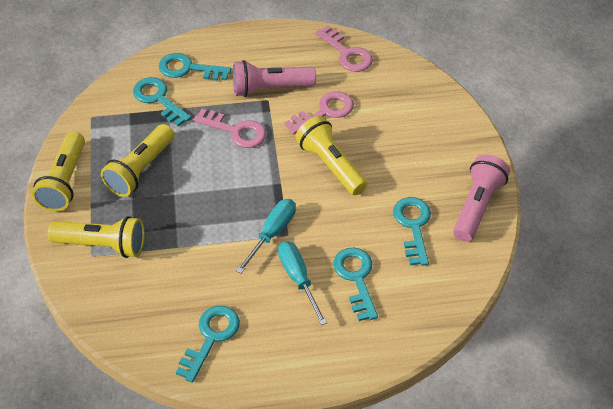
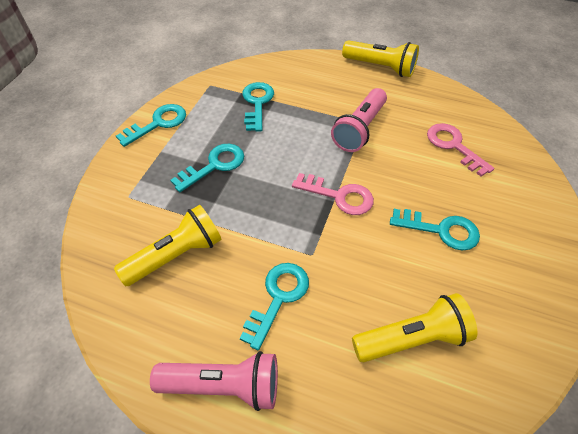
pink key: 3 -> 2
turquoise screwdriver: 2 -> 0
yellow flashlight: 4 -> 3

